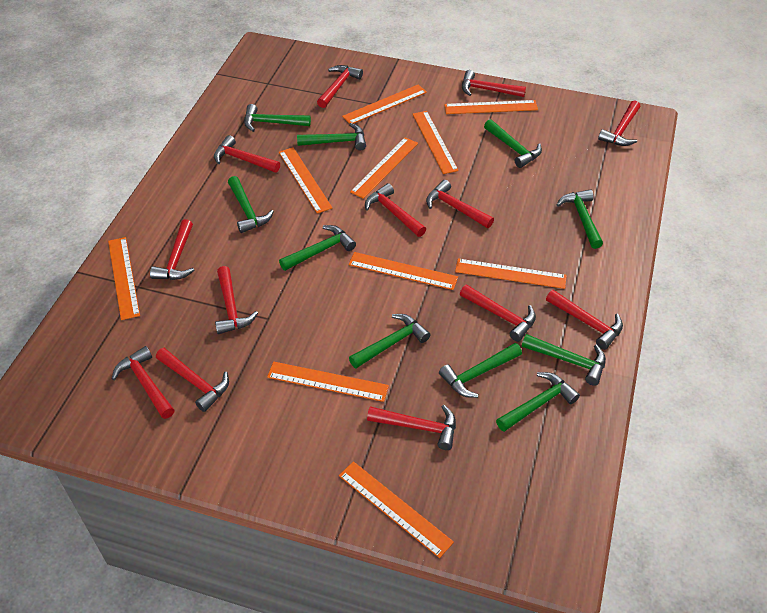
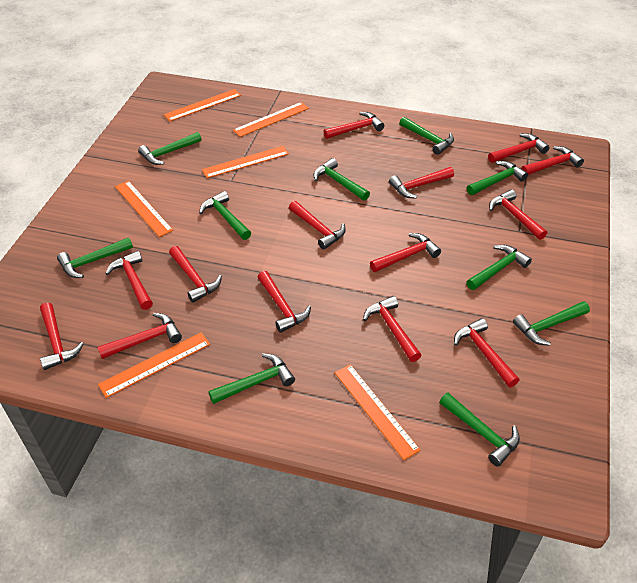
orange ruler: 10 -> 6
red hammer: 13 -> 14

